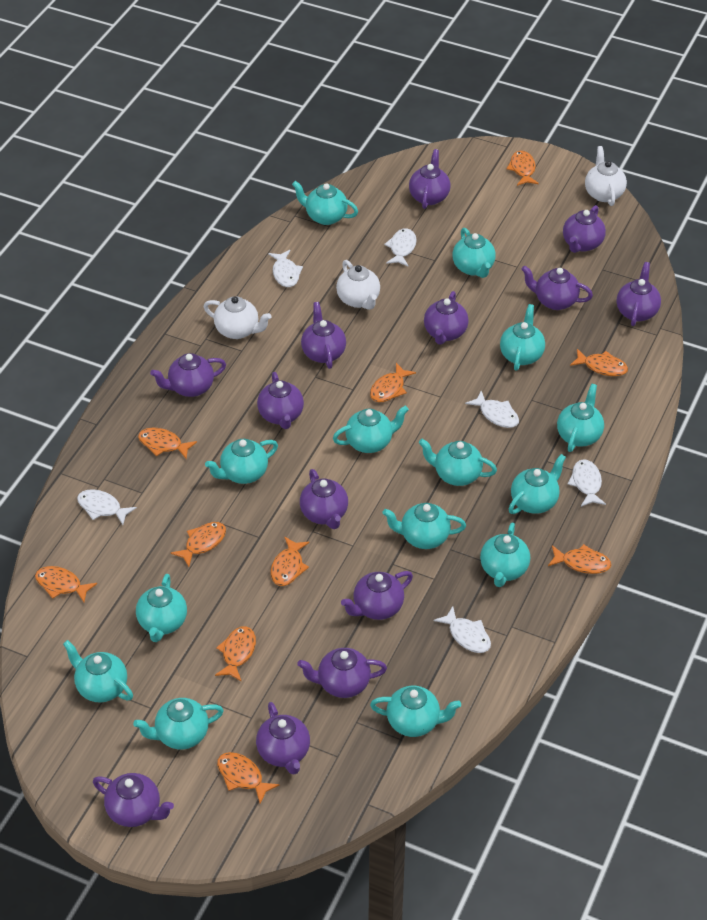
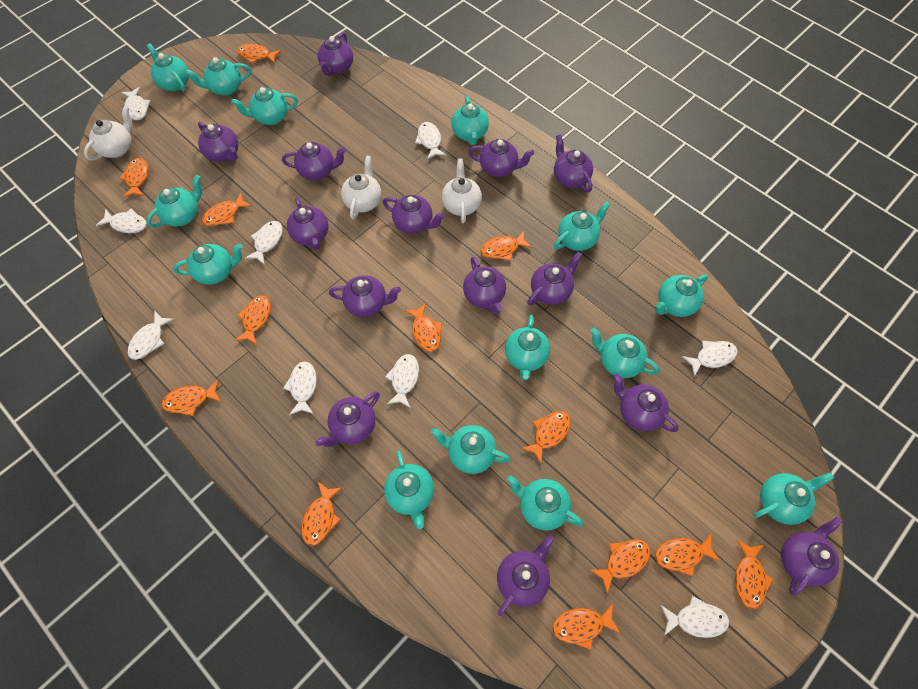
orange fish: 10 -> 13
purple teapot: 13 -> 14
white fish: 6 -> 9

